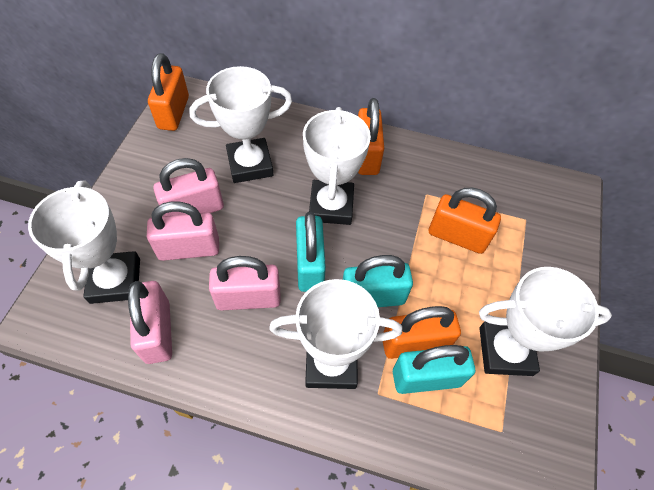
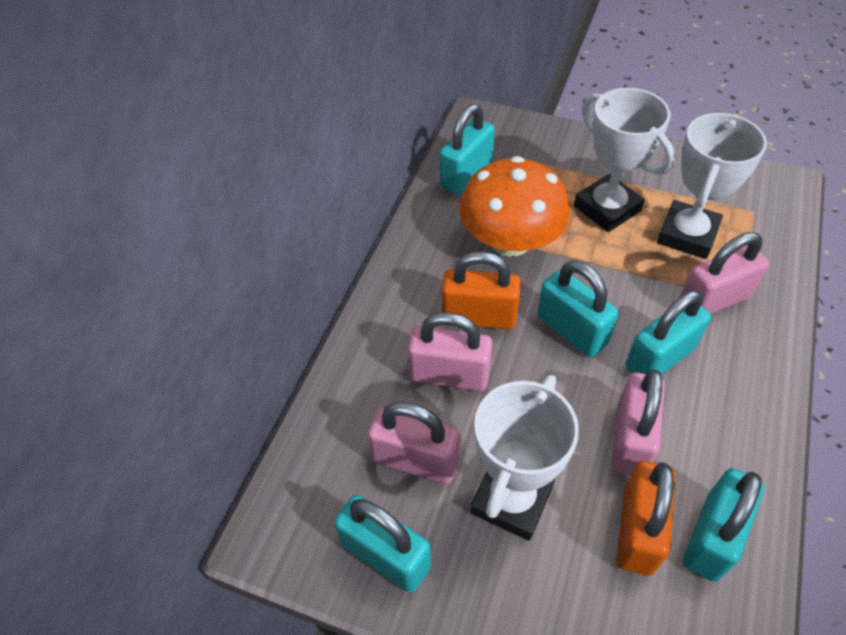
orange mushroom: 0 -> 1
orange padlock: 4 -> 2
turquoise padlock: 3 -> 5
white trophy: 5 -> 3

